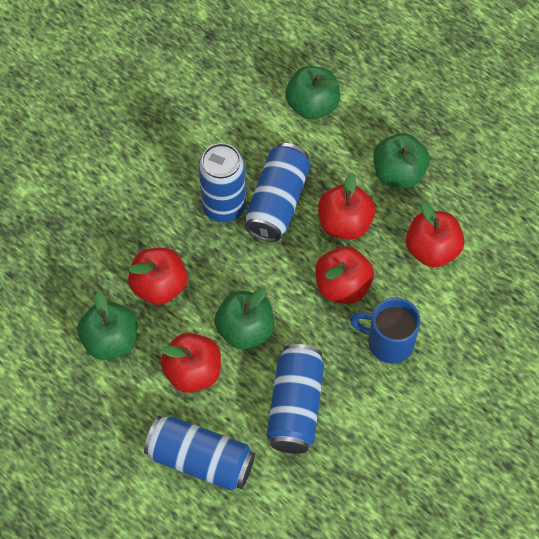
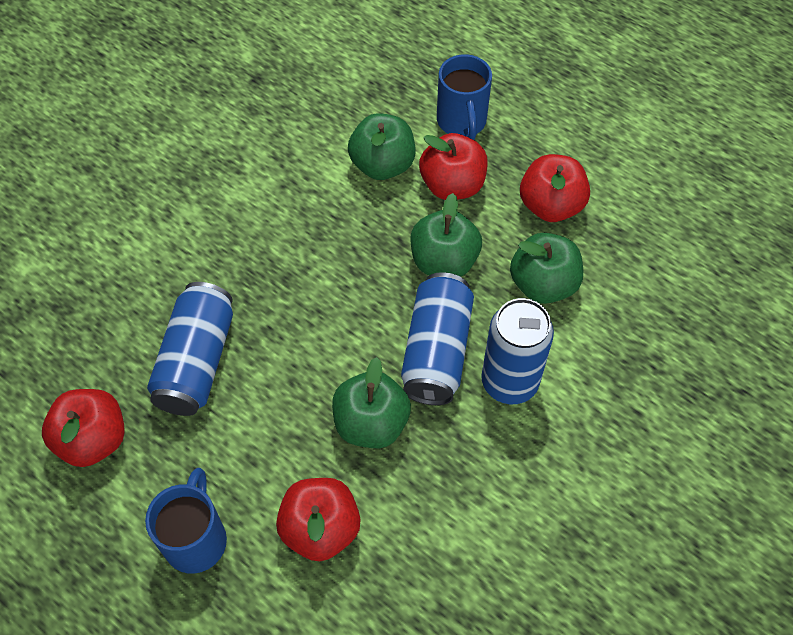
blue can: 4 -> 3
blue mug: 1 -> 2
red apple: 5 -> 4

